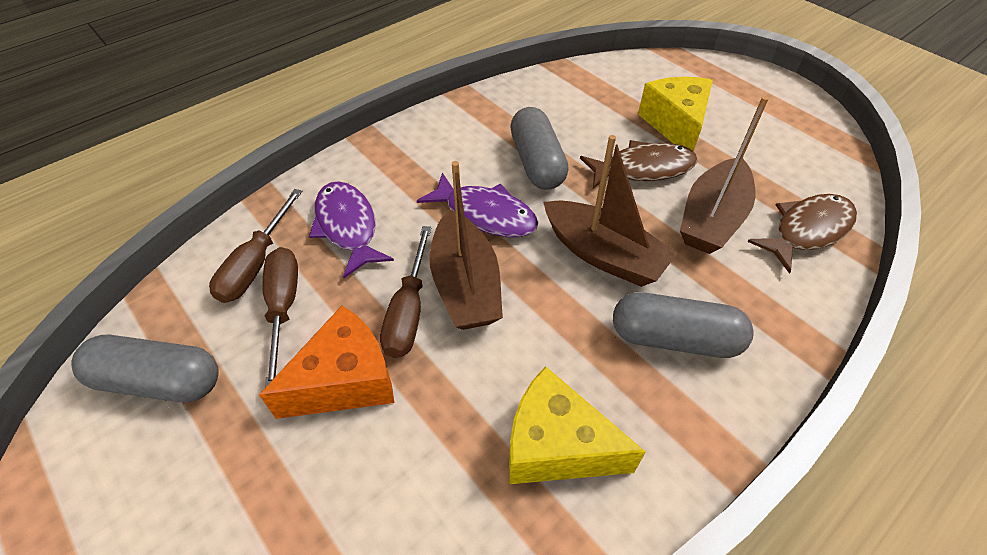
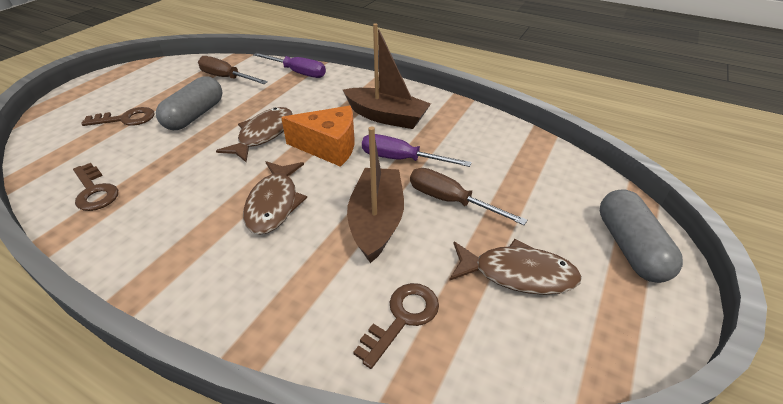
brown boat: 3 -> 2
brown fish: 2 -> 3
brown key: 0 -> 3
brown screwdriver: 3 -> 2
grey capsule: 3 -> 2
purple fish: 2 -> 0
purple screwdriver: 0 -> 2
yellow cheese: 2 -> 0

